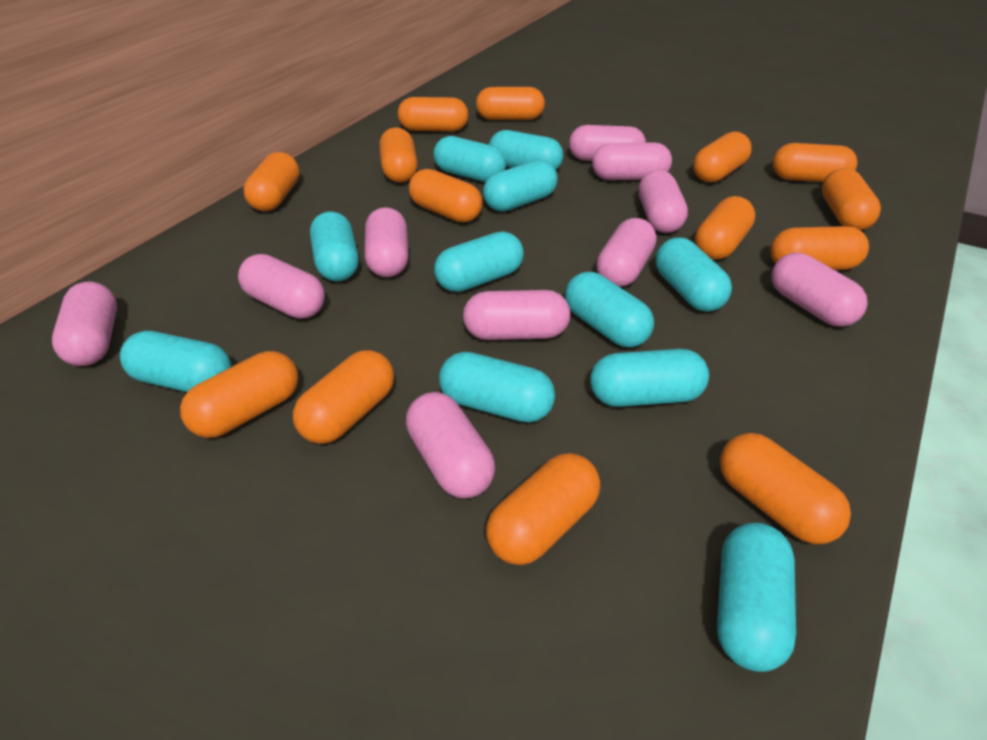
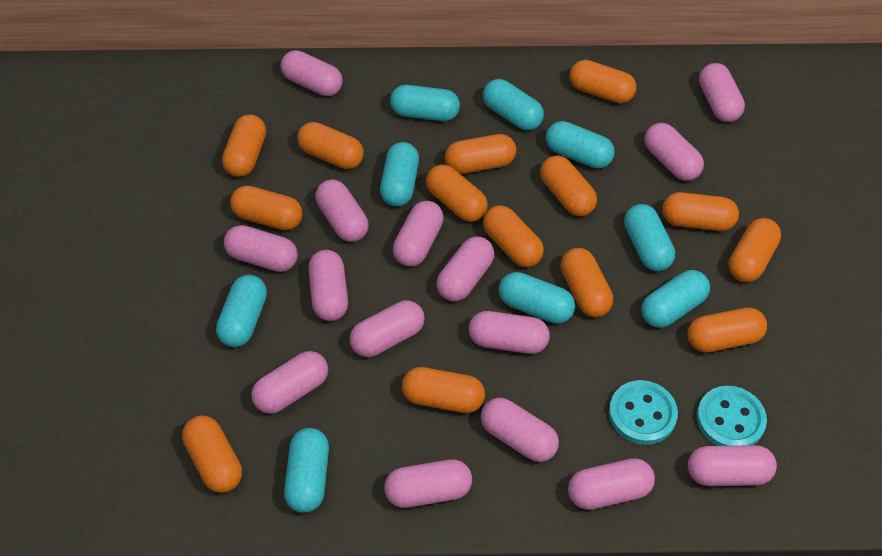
pink capsule: 10 -> 15
turquoise button: 0 -> 2
turquoise capsule: 11 -> 9

